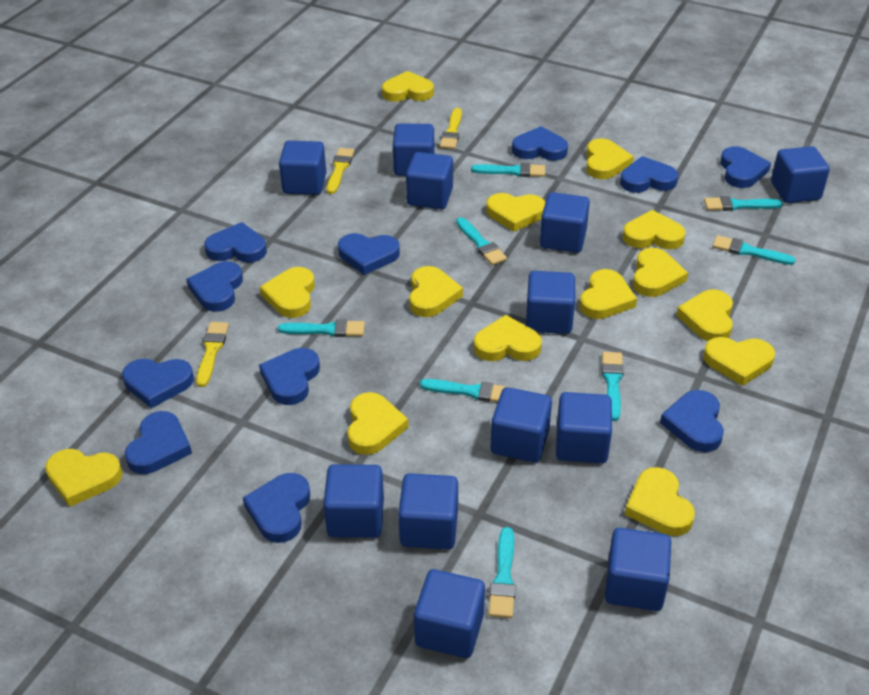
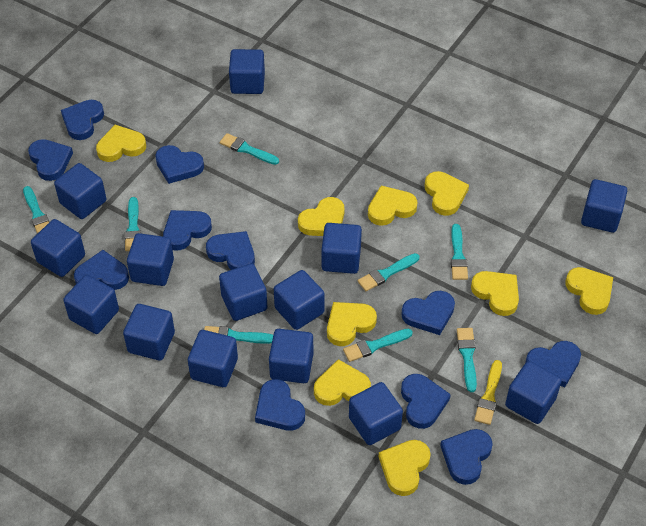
blue cube: 12 -> 14
yellow brush: 3 -> 1
yellow heart: 14 -> 9

